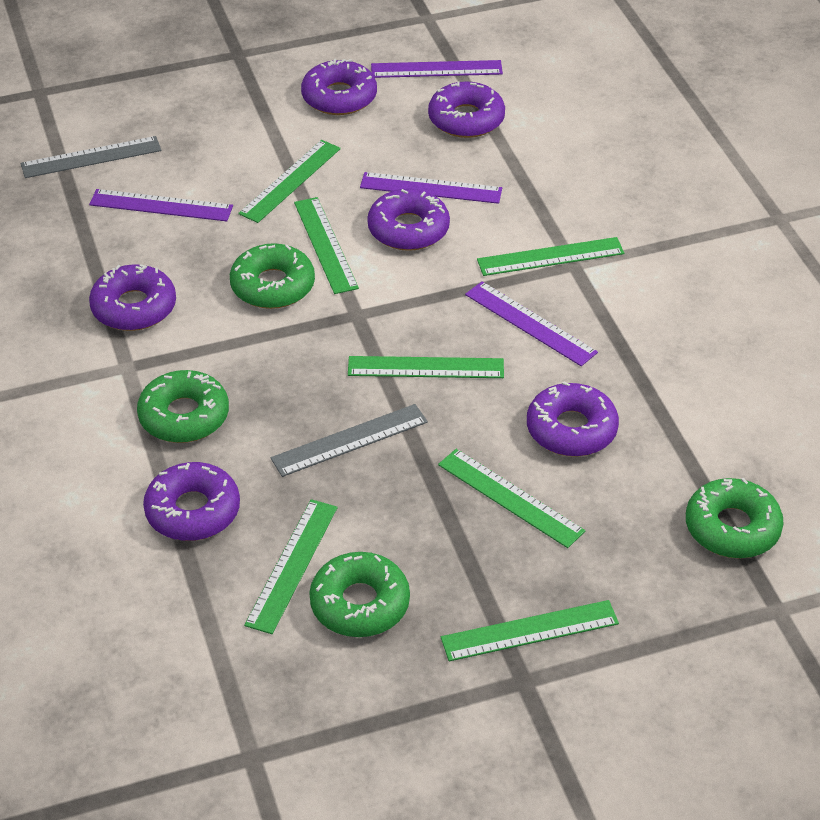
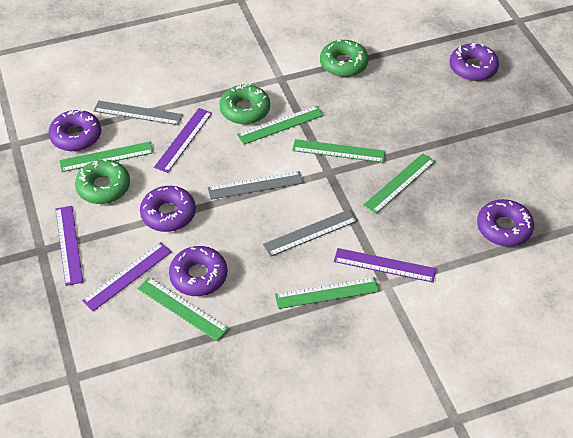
green donut: 4 -> 3
green ruler: 7 -> 6
grey ruler: 2 -> 3
purple donut: 6 -> 5

